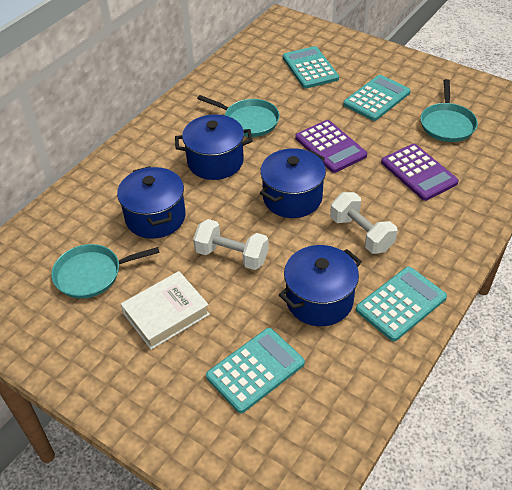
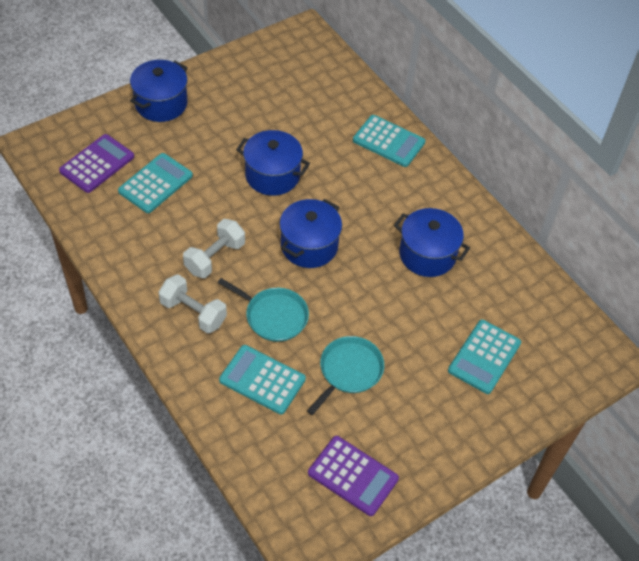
turquoise pan: 3 -> 2
white book: 1 -> 0

